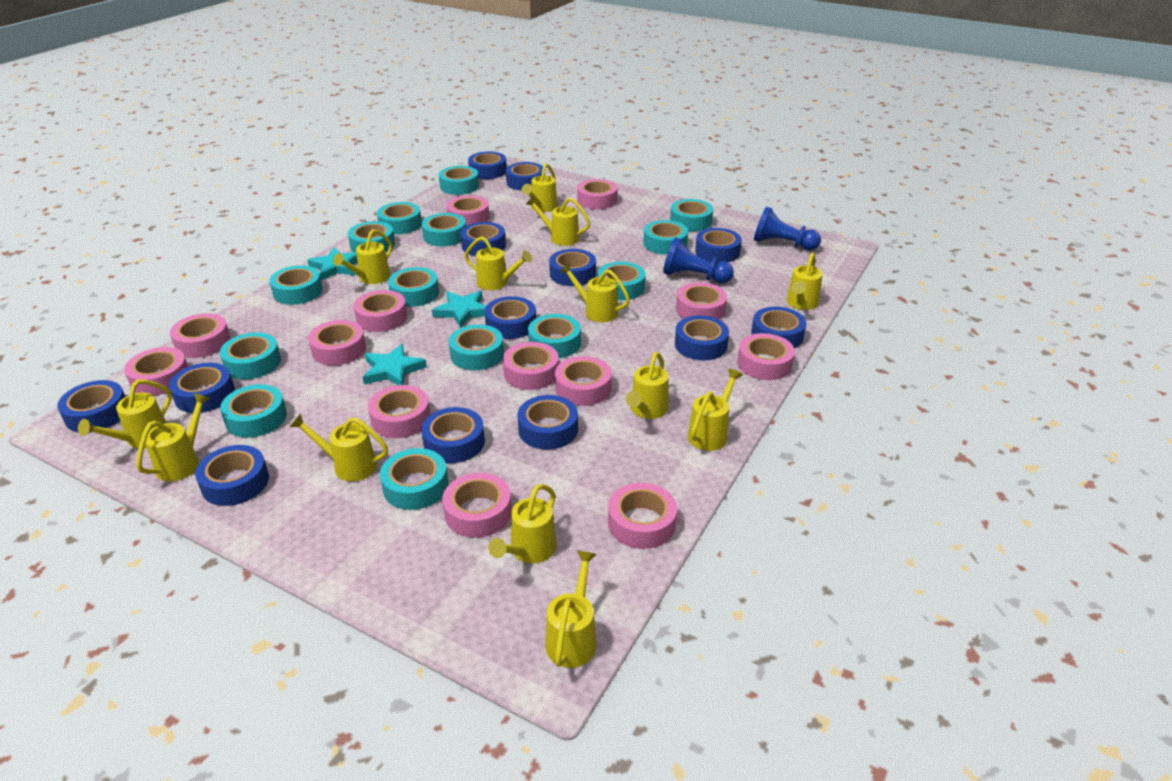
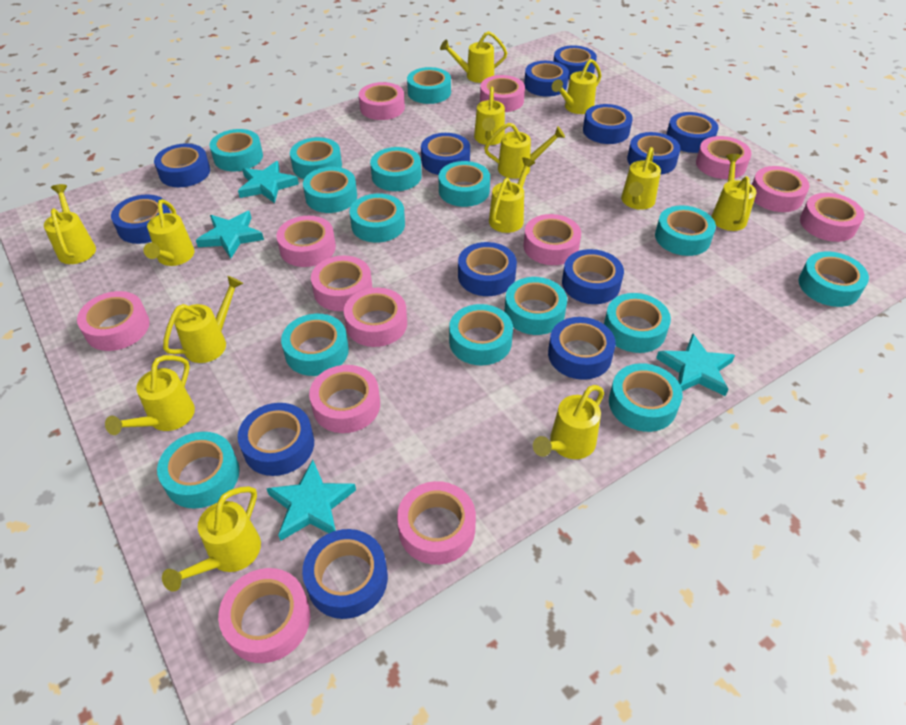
blue pawn: 2 -> 0
turquoise star: 3 -> 4
turquoise tape: 14 -> 15

